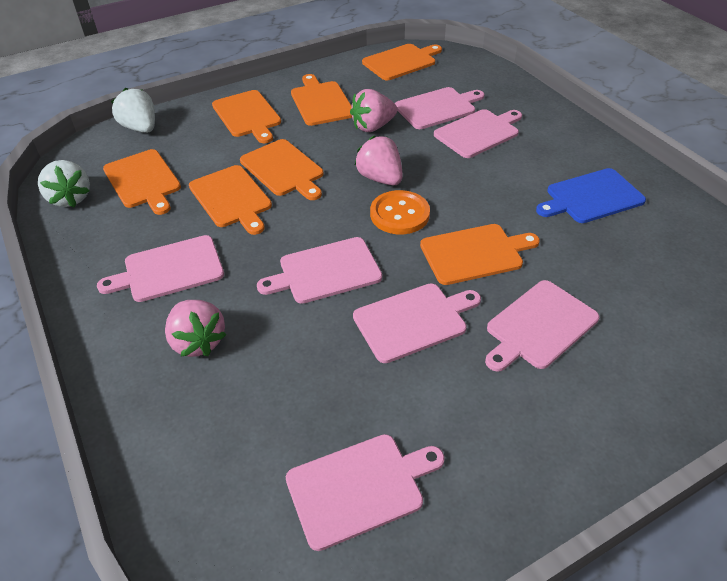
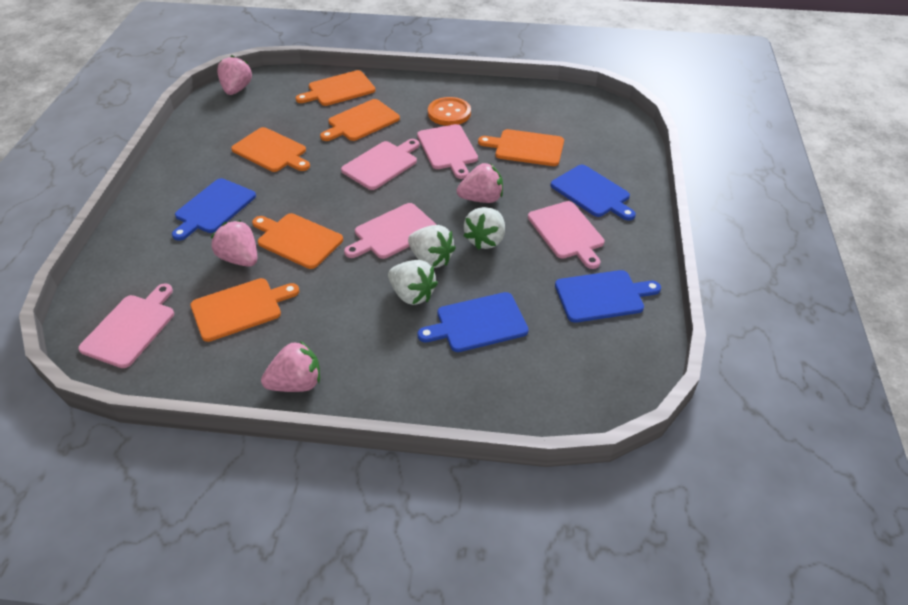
blue cutting board: 1 -> 4
orange cutting board: 7 -> 6
pink cutting board: 7 -> 5
pink strawberry: 3 -> 4
white strawberry: 2 -> 3

